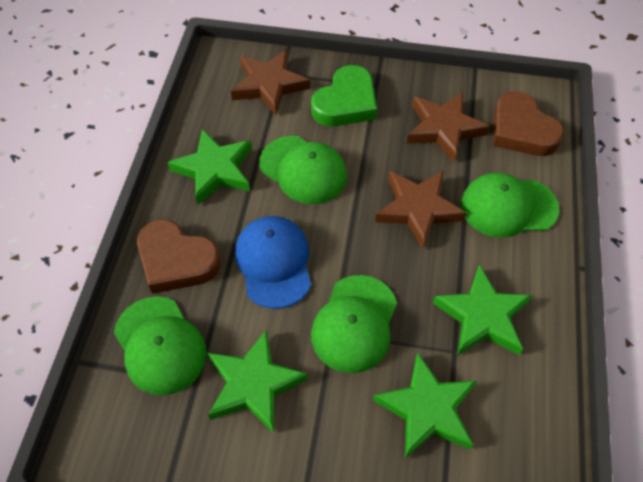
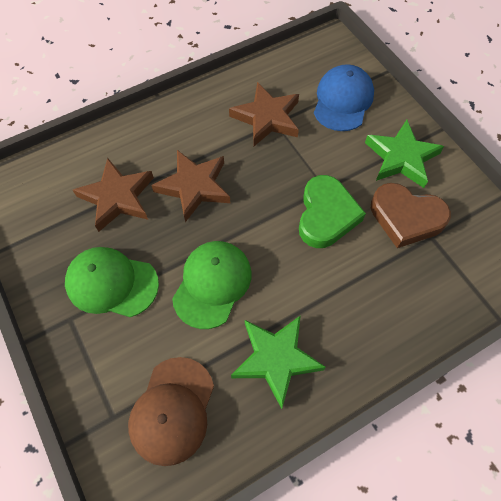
brown cap: 0 -> 1
brown heart: 2 -> 1
green cap: 4 -> 2
green star: 4 -> 2

